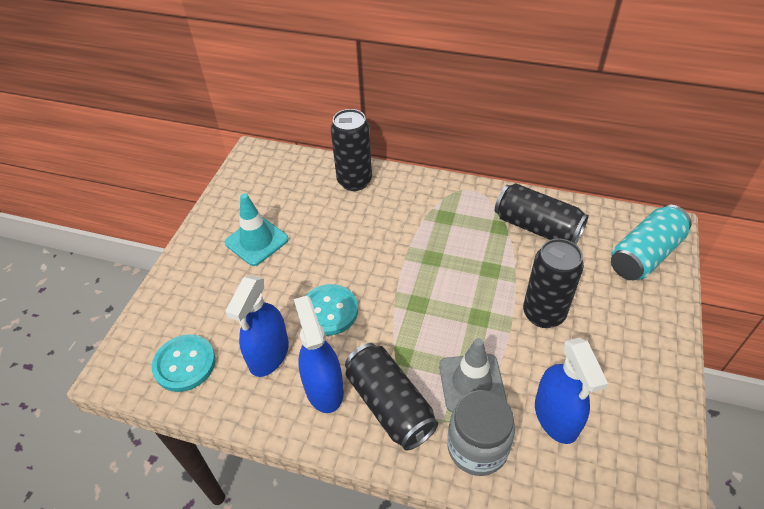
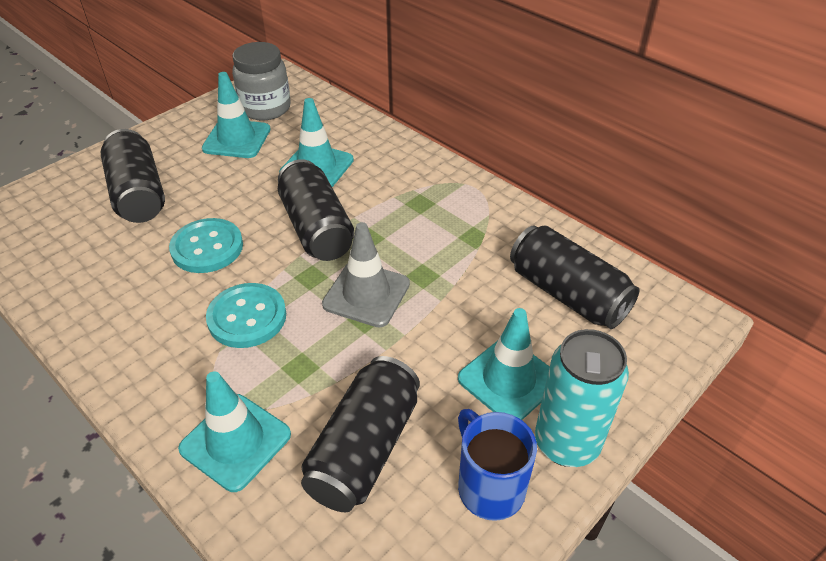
blue mug: 0 -> 1
blue spray bottle: 3 -> 0
turquoise traffic cone: 1 -> 4

